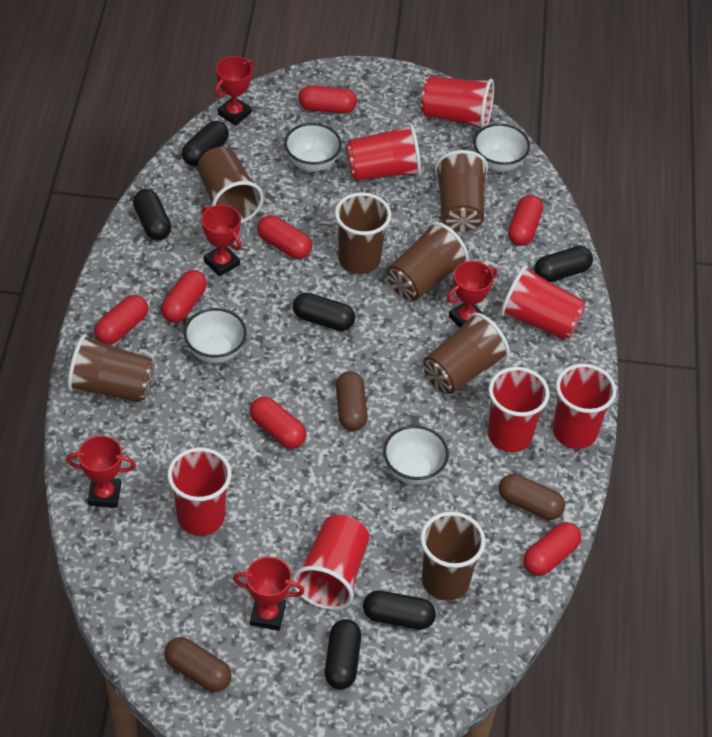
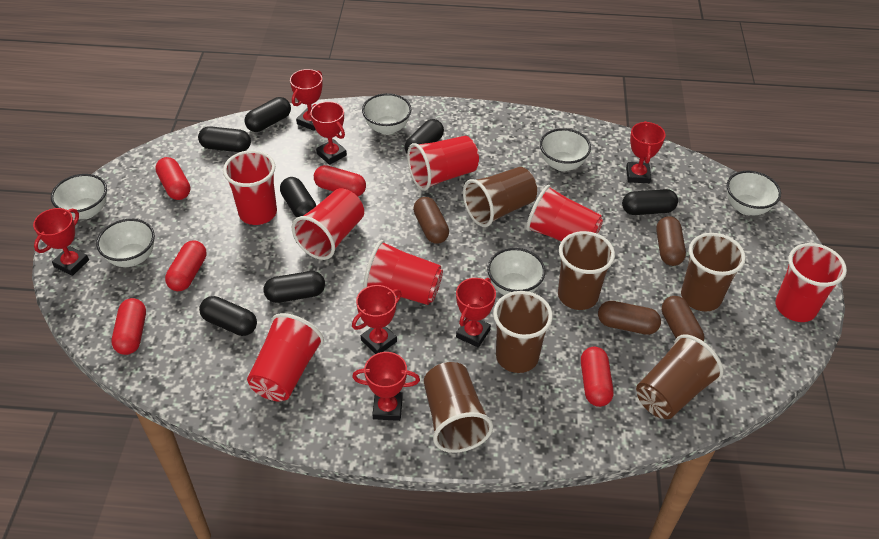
black capsule: 6 -> 7
brown capsule: 3 -> 4
brown cup: 7 -> 6
red capsule: 7 -> 5
red trophy: 5 -> 7
white bowl: 4 -> 6

